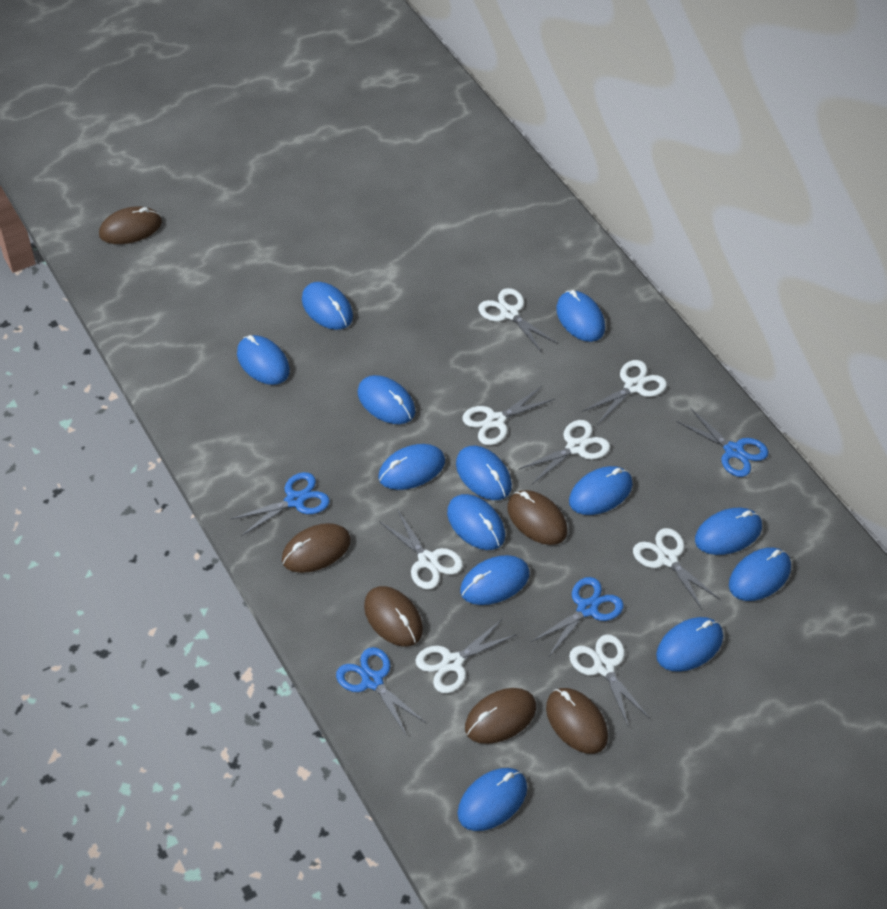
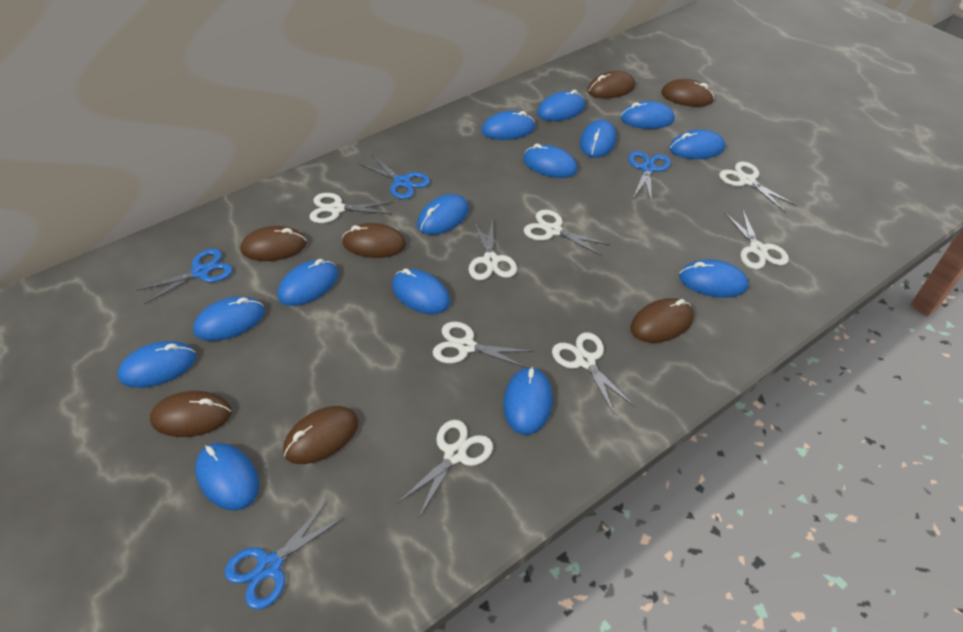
blue mouse: 13 -> 14
brown mouse: 6 -> 7

